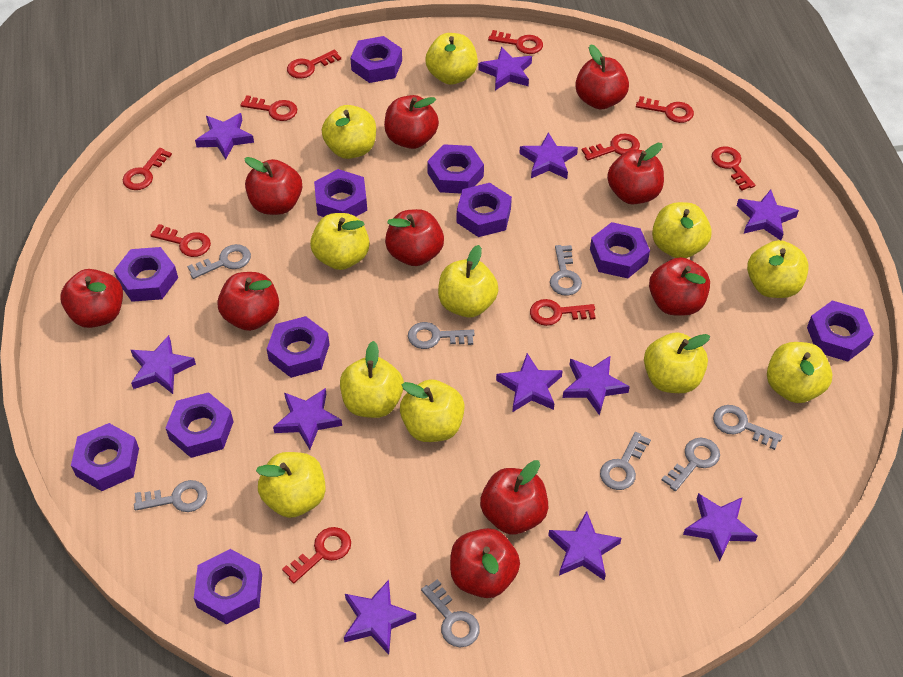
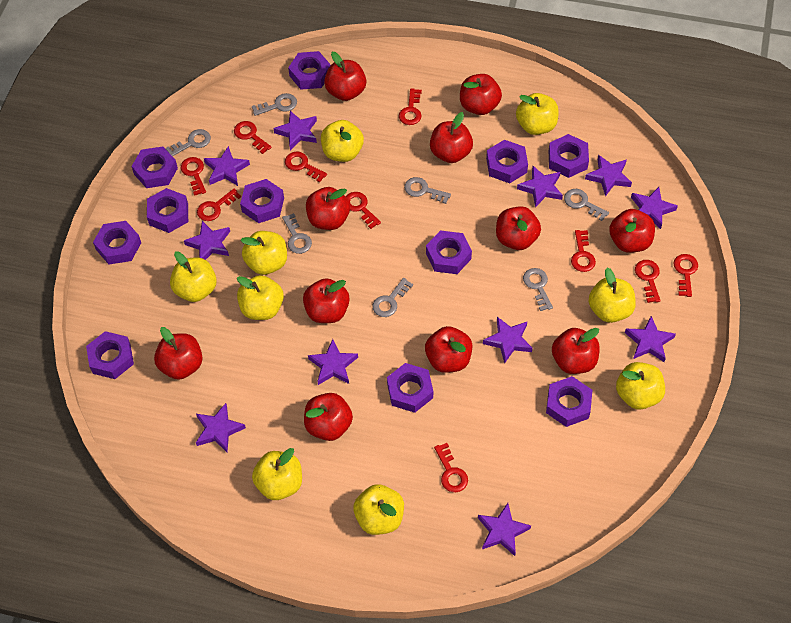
grey key: 8 -> 7
red apple: 10 -> 11
yellow apple: 11 -> 9

